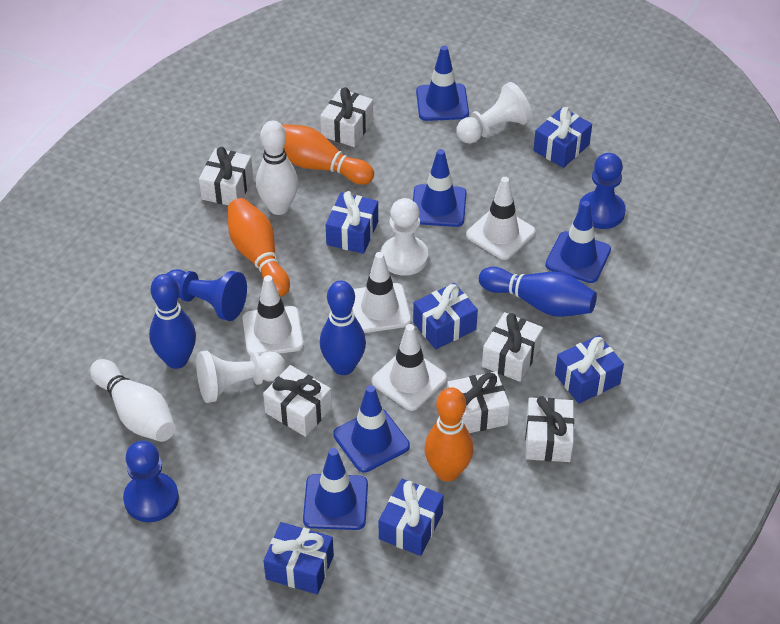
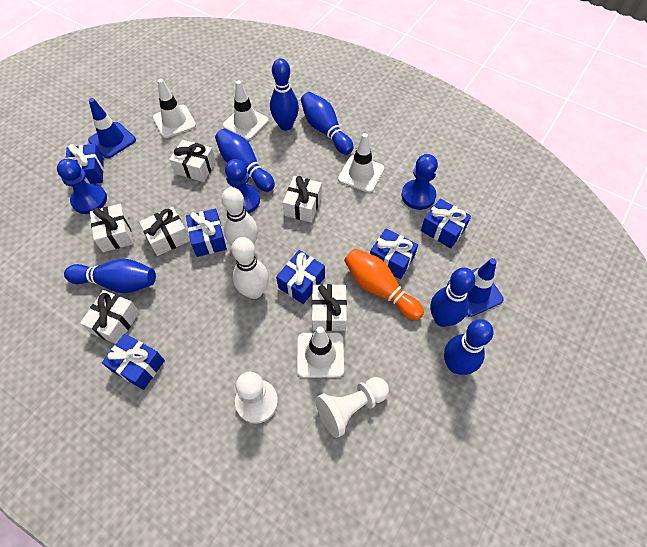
blue bowling pin: 3 -> 6
blue traffic cone: 5 -> 2
orange bowling pin: 3 -> 1
white pawn: 3 -> 2

